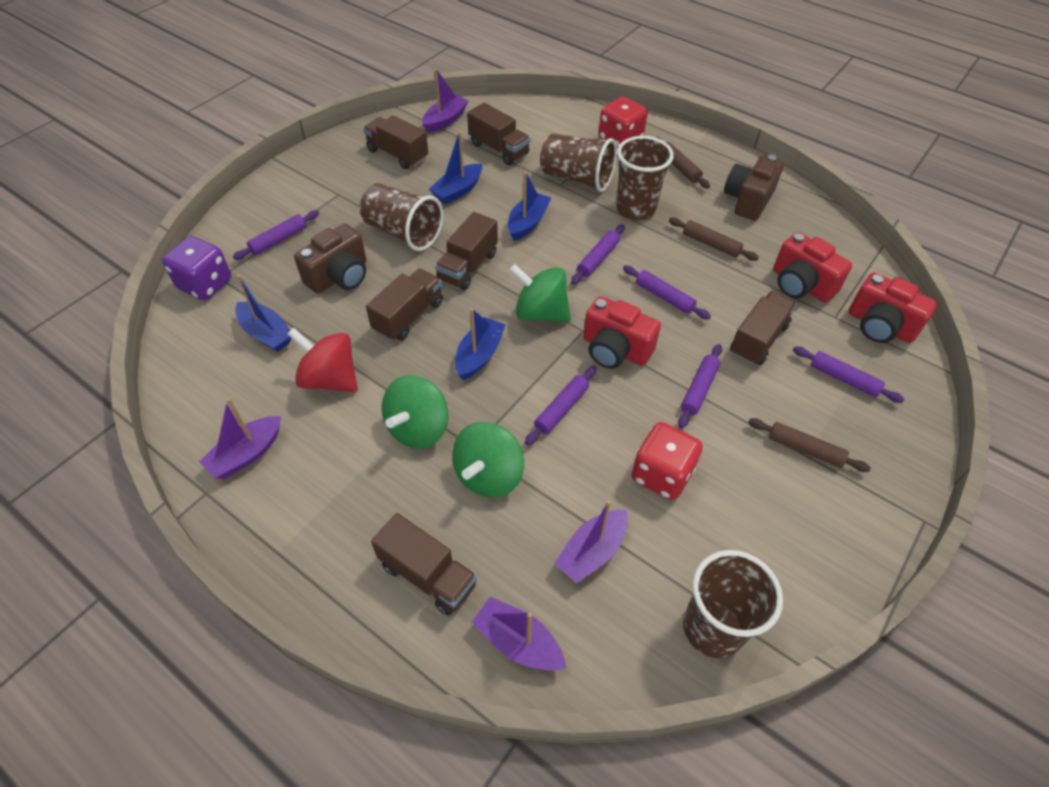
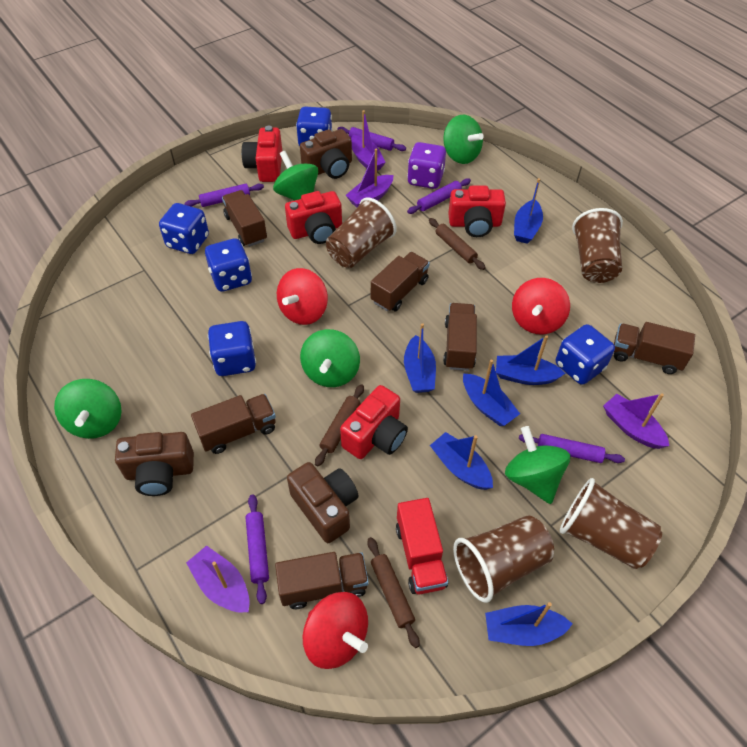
blue boat: 4 -> 6
blue dice: 0 -> 5
brown camera: 2 -> 3
green spinning top: 3 -> 5
purple rolling pin: 6 -> 5
red camera: 3 -> 4
red dice: 2 -> 0
red spinning top: 1 -> 3
red truck: 0 -> 1

